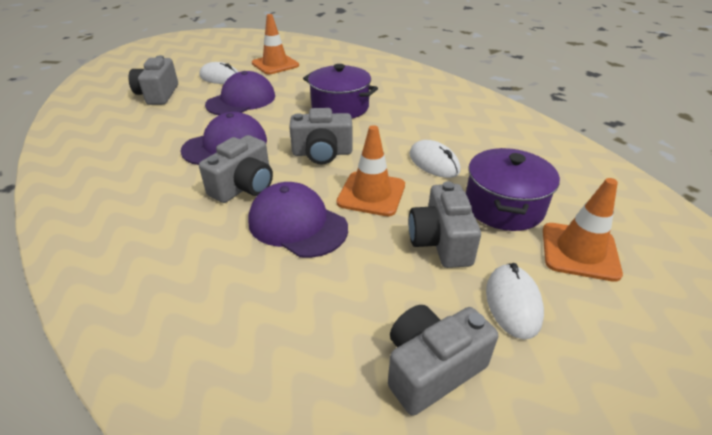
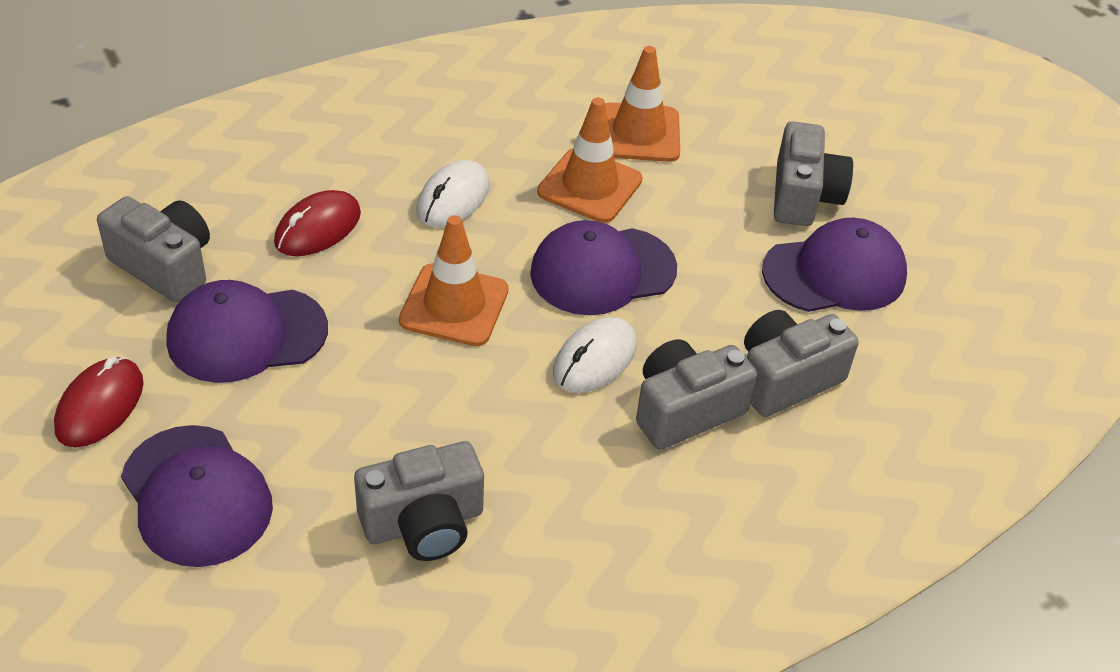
purple cap: 3 -> 4
purple pot: 2 -> 0
red mouse: 0 -> 2
white mouse: 3 -> 2

